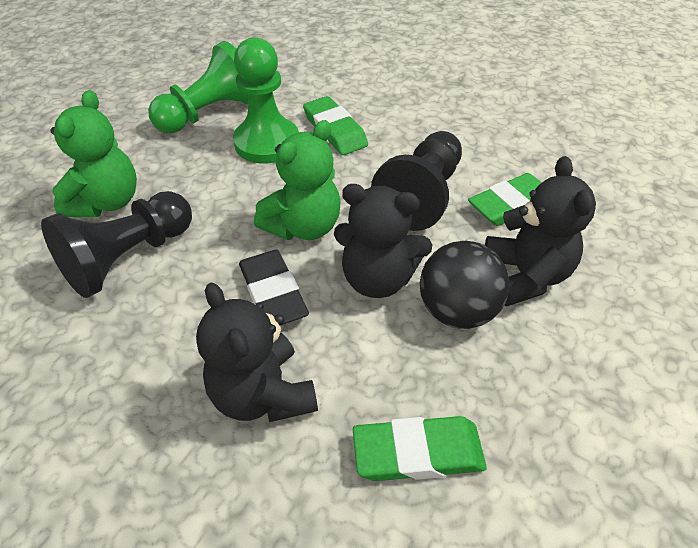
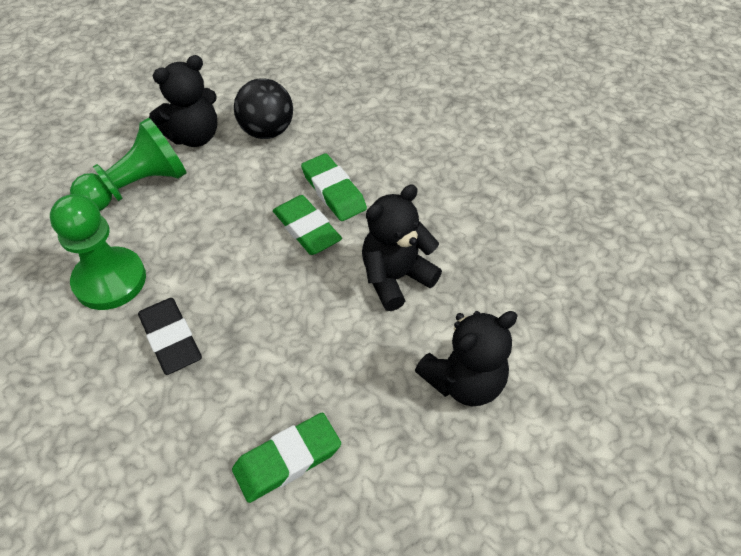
black pawn: 2 -> 0
green teddy bear: 2 -> 0

